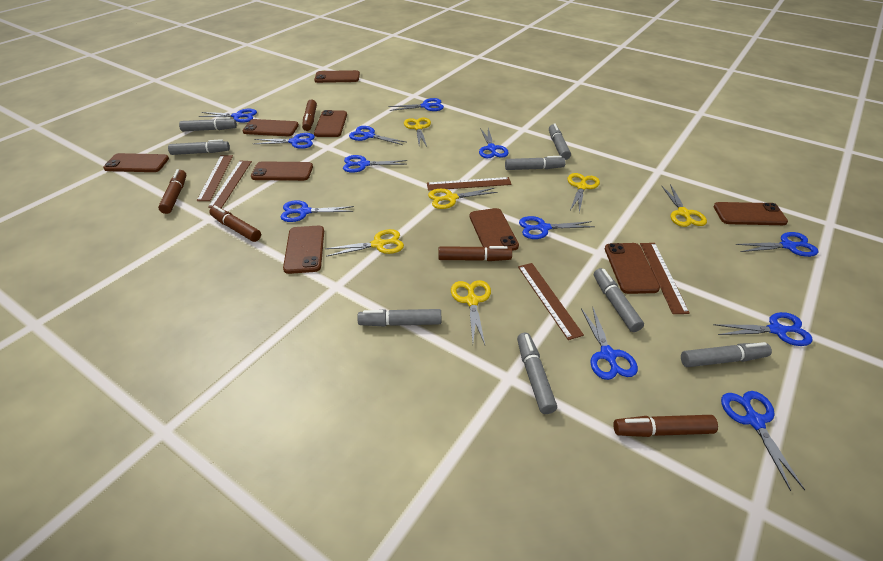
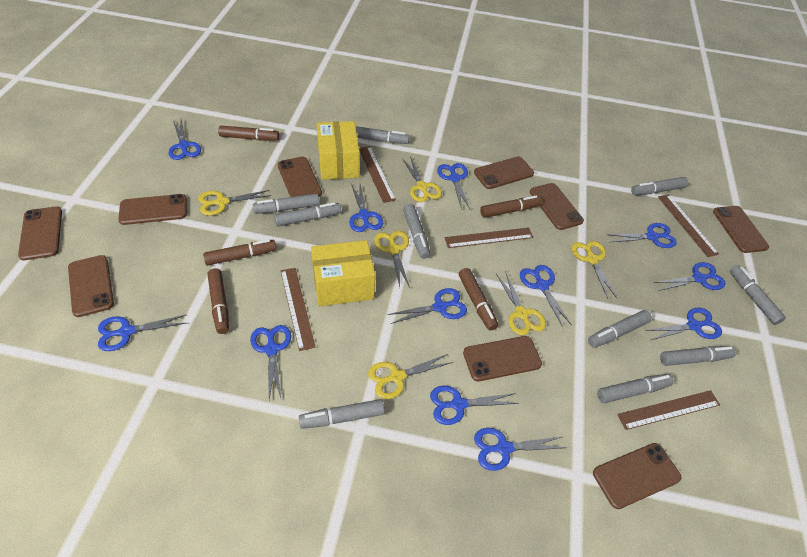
grey marker: 8 -> 10
yellow box: 0 -> 2

